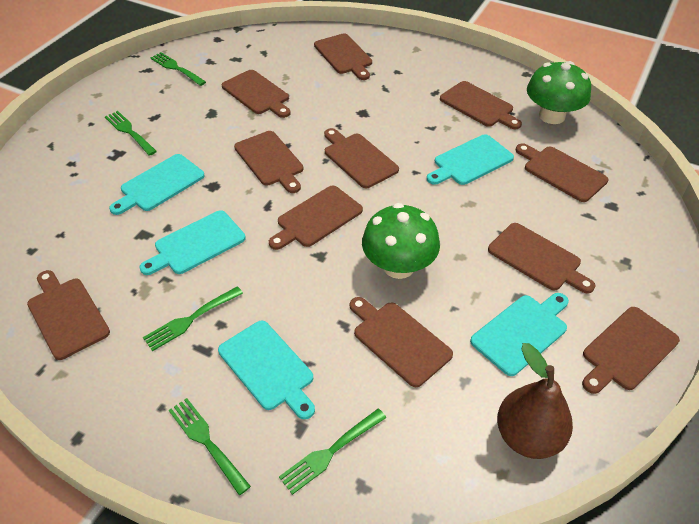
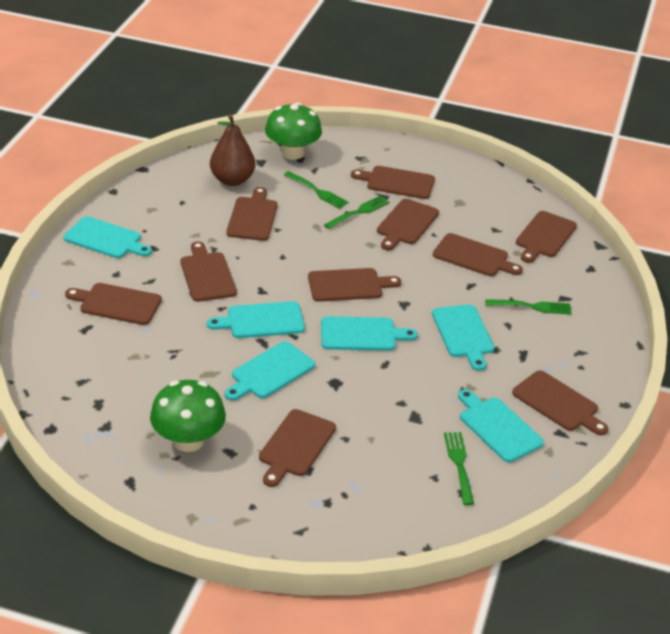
brown cutting board: 11 -> 10
green fork: 5 -> 4
turquoise cutting board: 5 -> 6

